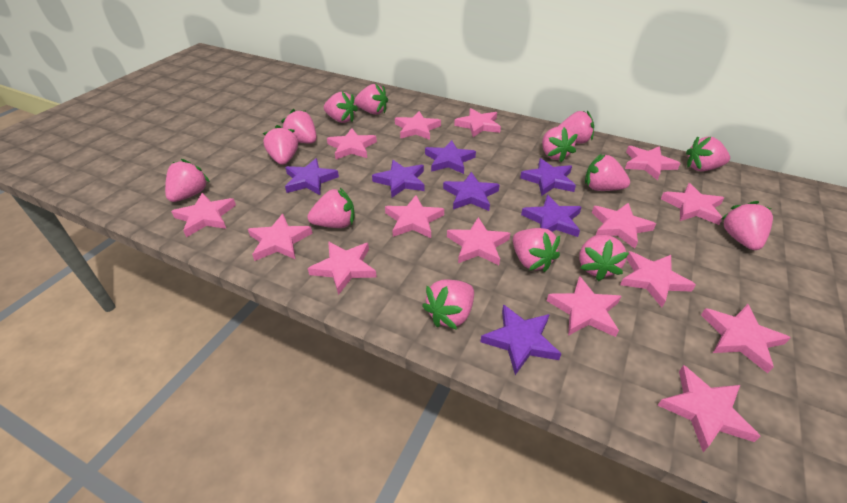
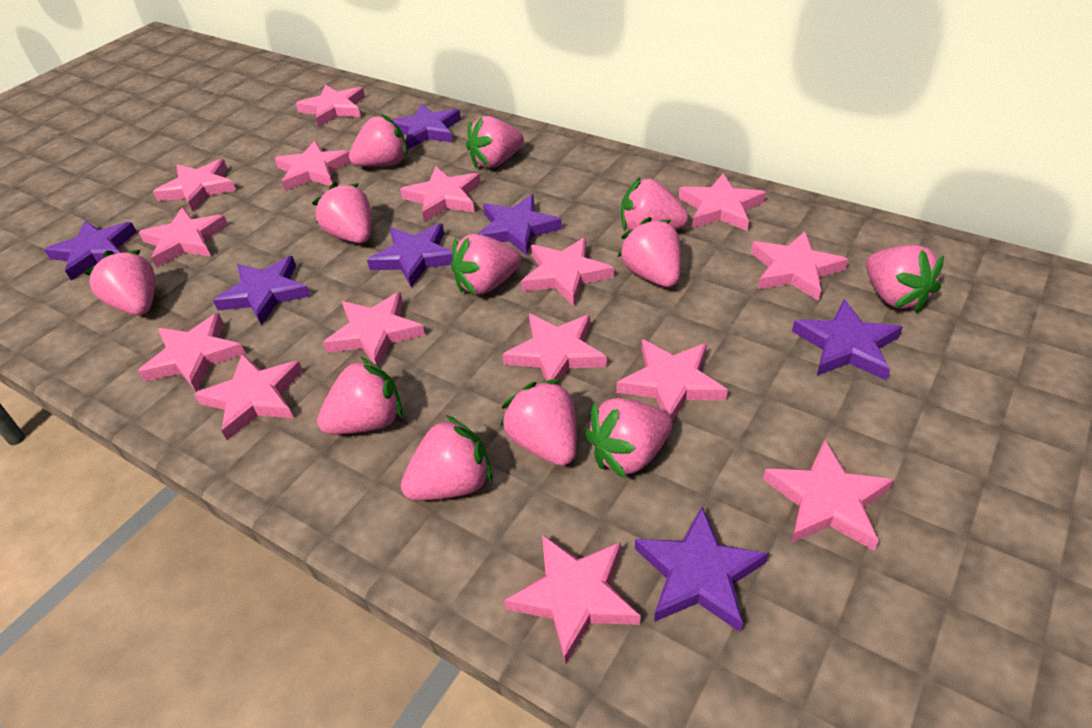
pink strawberry: 14 -> 12

